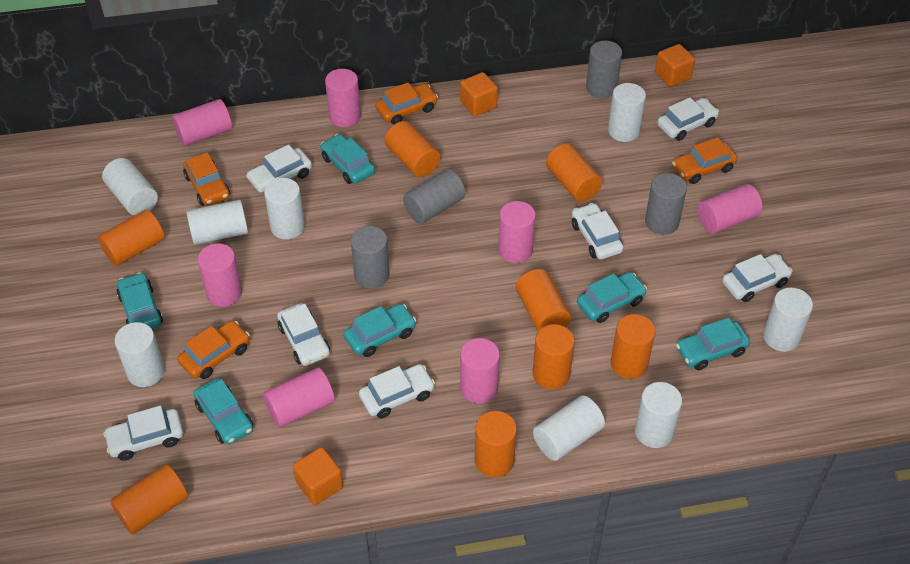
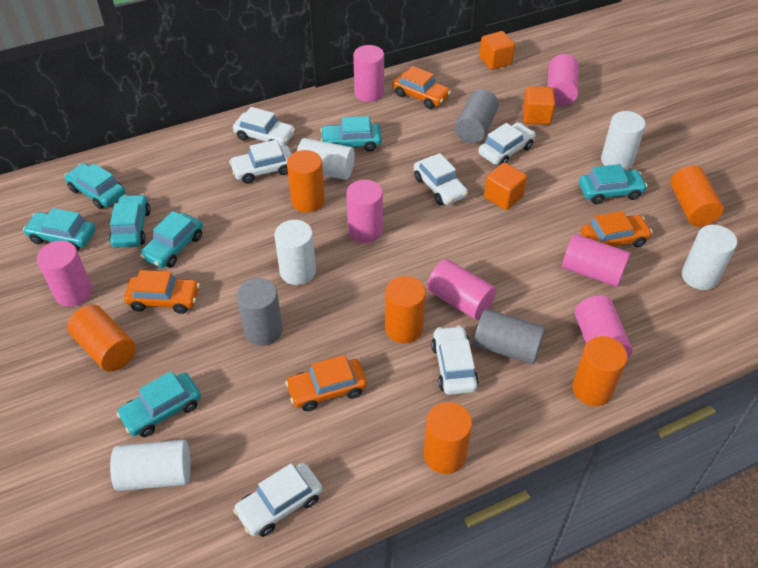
grey cylinder: 4 -> 3
orange cylinder: 8 -> 6
turquoise car: 6 -> 7
white car: 7 -> 6
white cylinder: 8 -> 5

